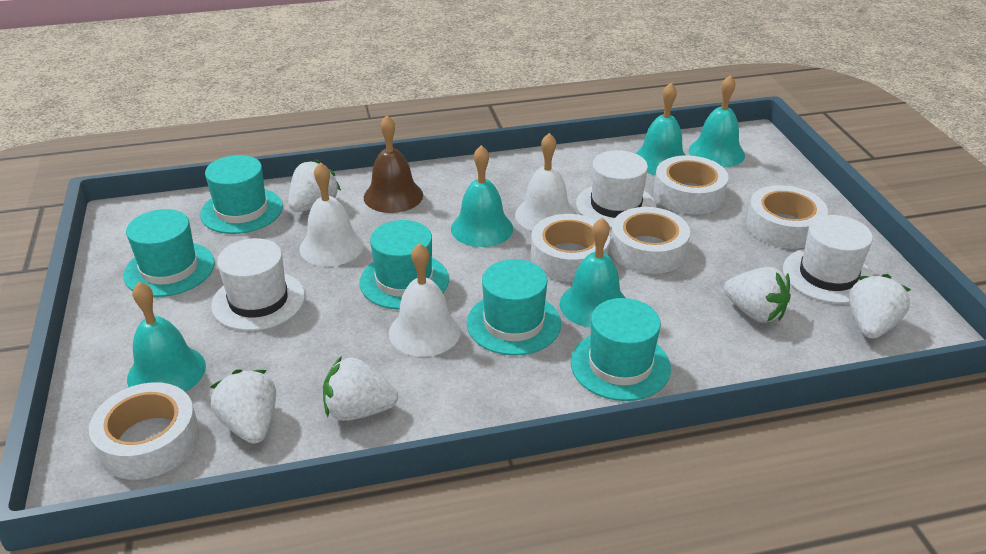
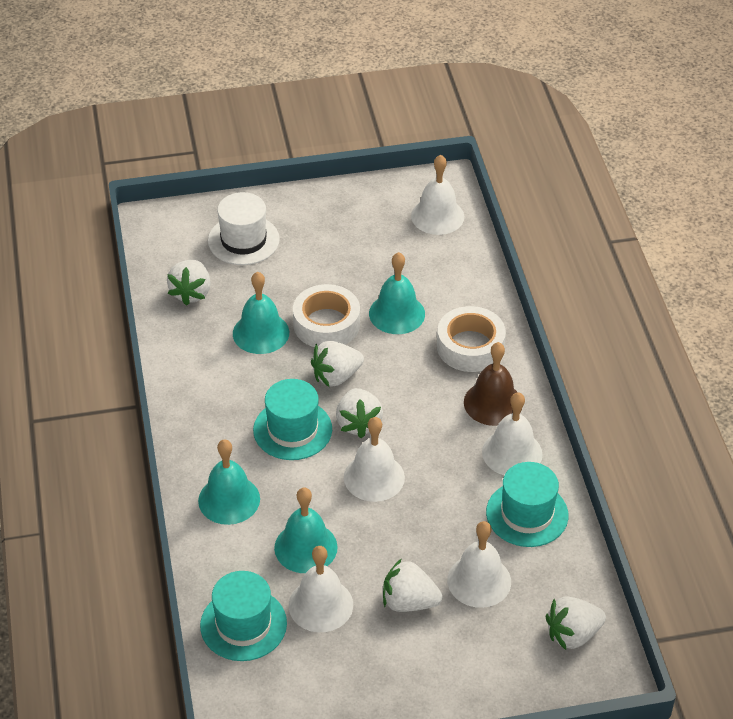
turquoise bell: 5 -> 4
turquoise hat: 5 -> 3
white bell: 3 -> 5
white hat: 3 -> 1
white tape: 5 -> 2

